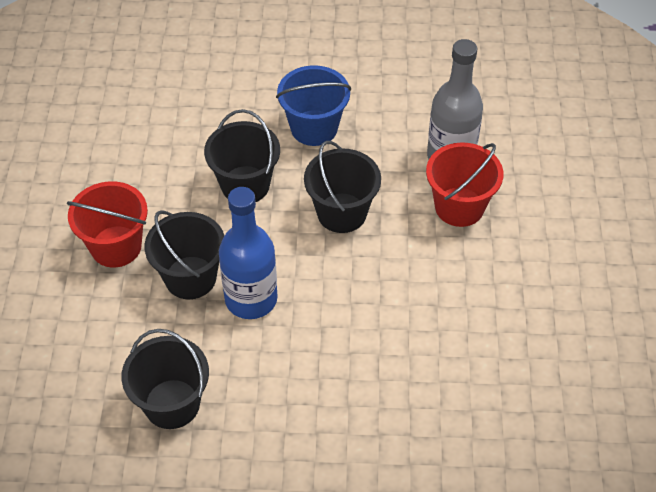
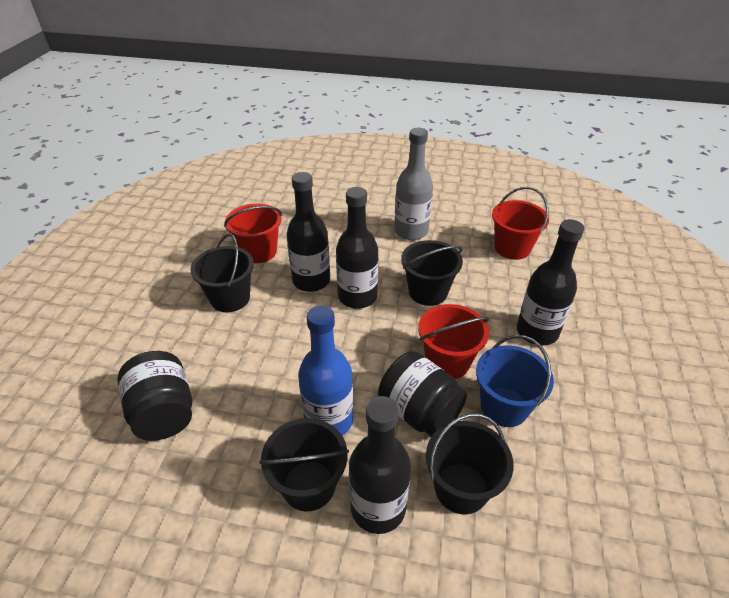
black bottle: 0 -> 4
black jar: 0 -> 2
red bucket: 2 -> 3

